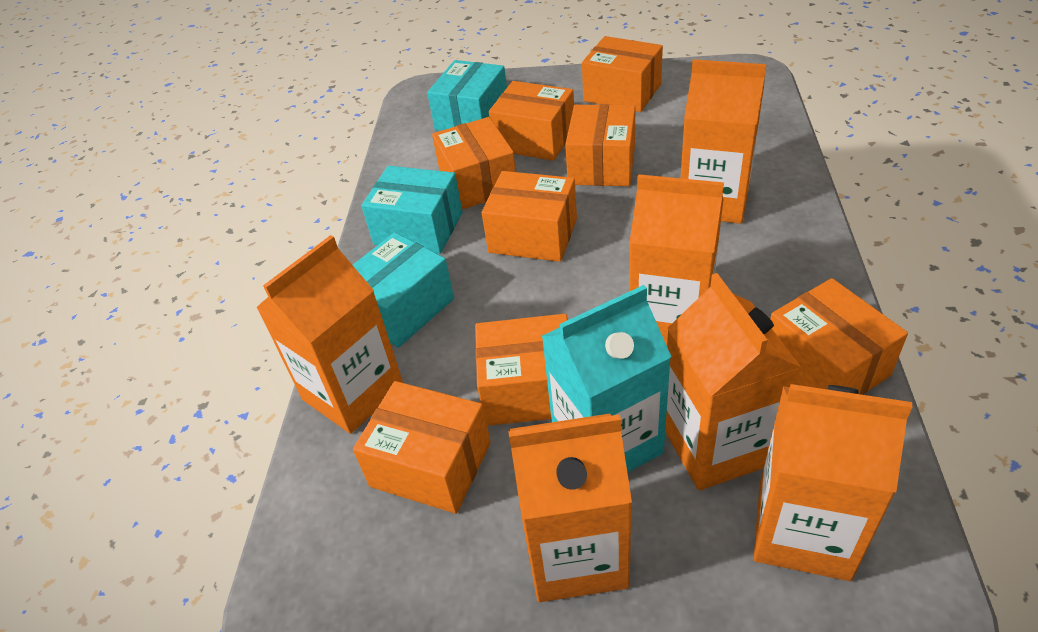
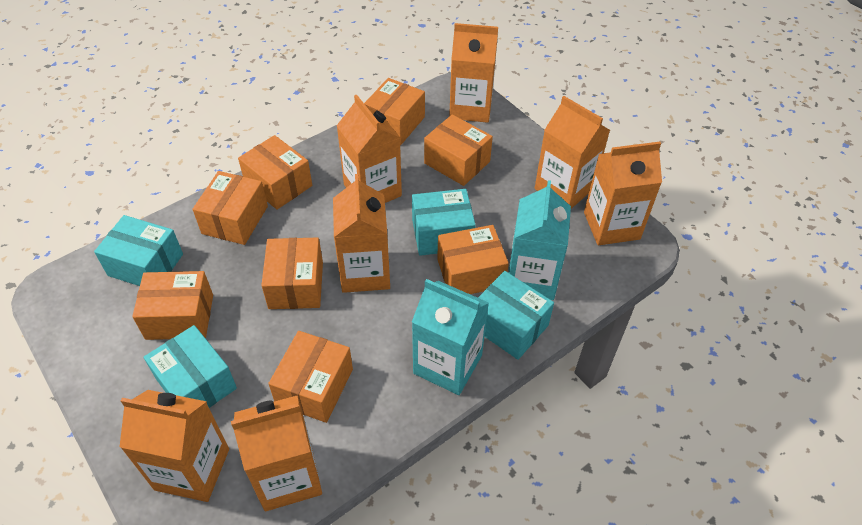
orange carton: 6 -> 7
turquoise box: 3 -> 4
turquoise carton: 1 -> 2

